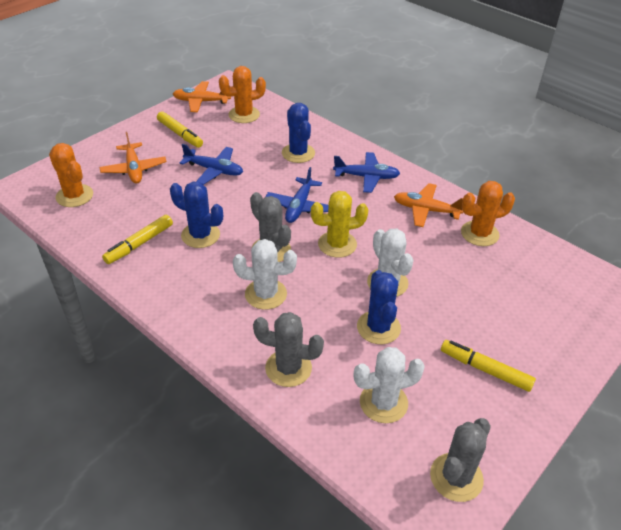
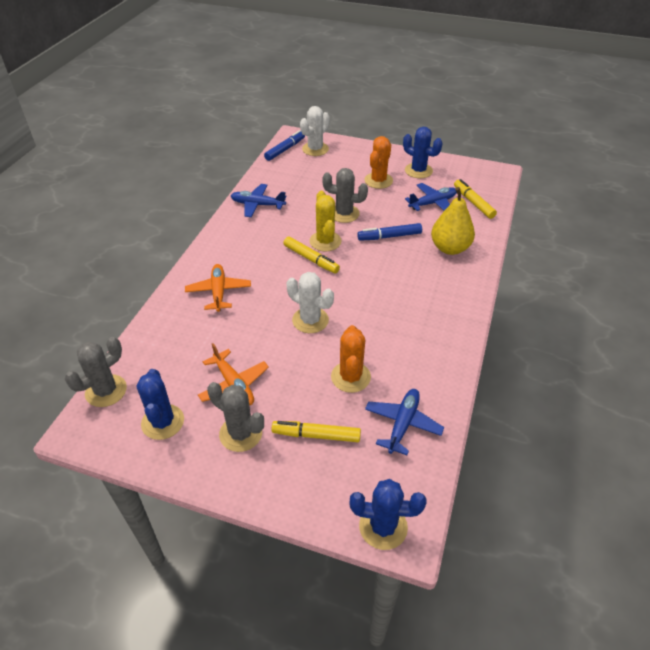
blue marker: 0 -> 2
orange cactus: 3 -> 2
orange plane: 3 -> 2
white cactus: 3 -> 2
yellow pear: 0 -> 1

